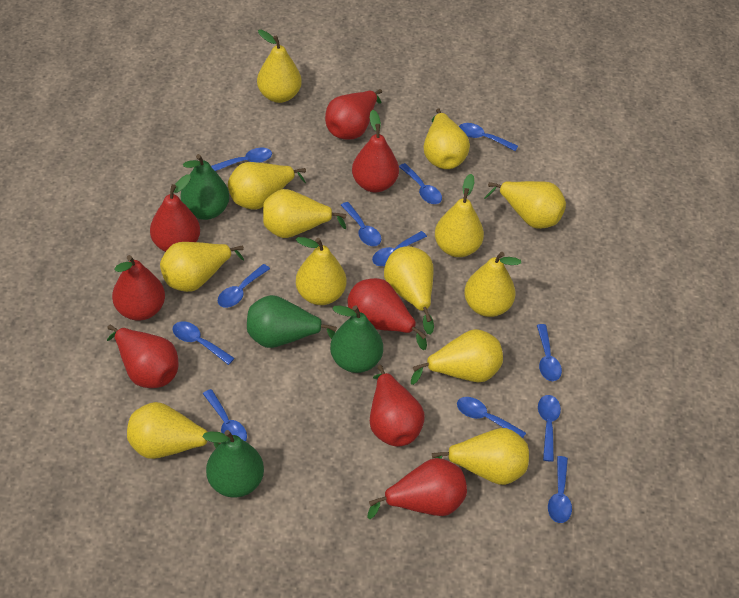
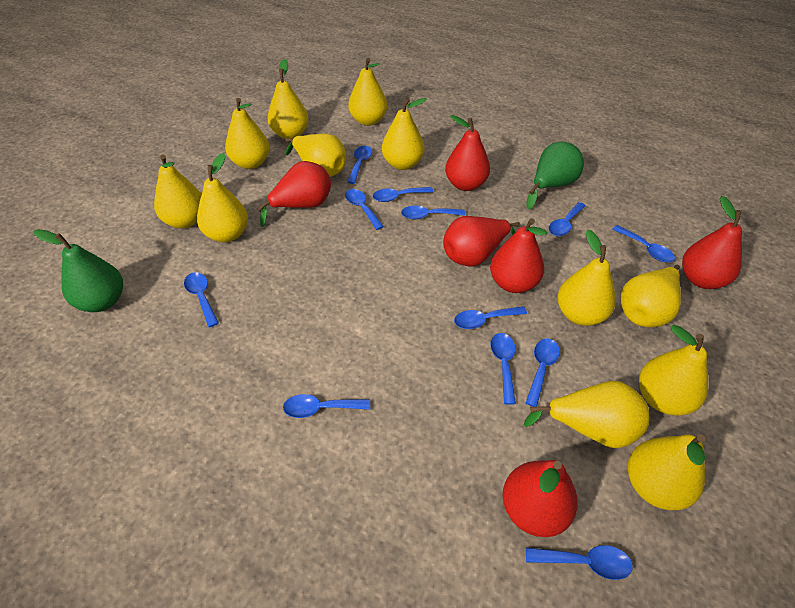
green pear: 4 -> 2
red pear: 8 -> 6
yellow pear: 13 -> 12

